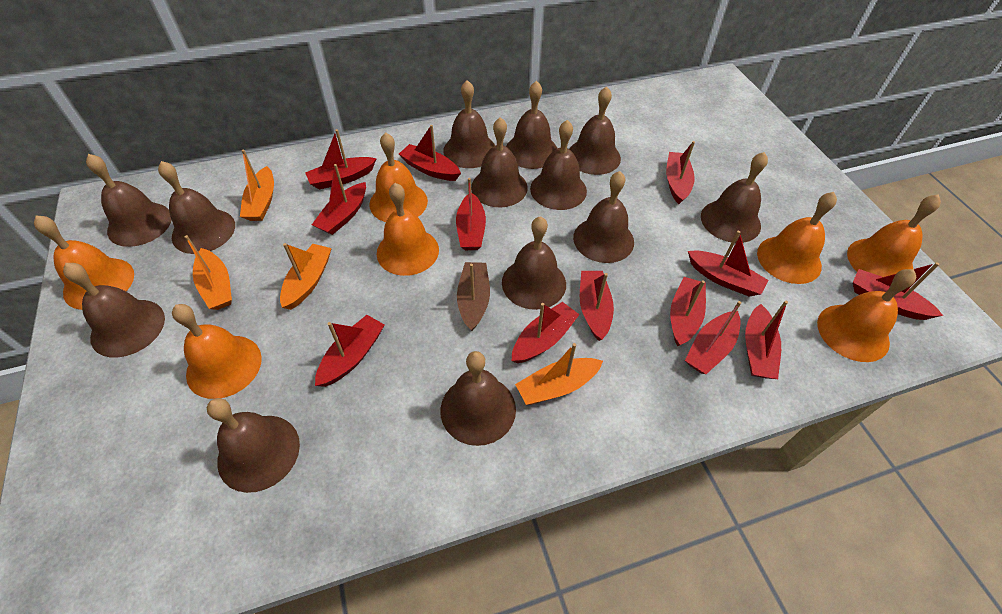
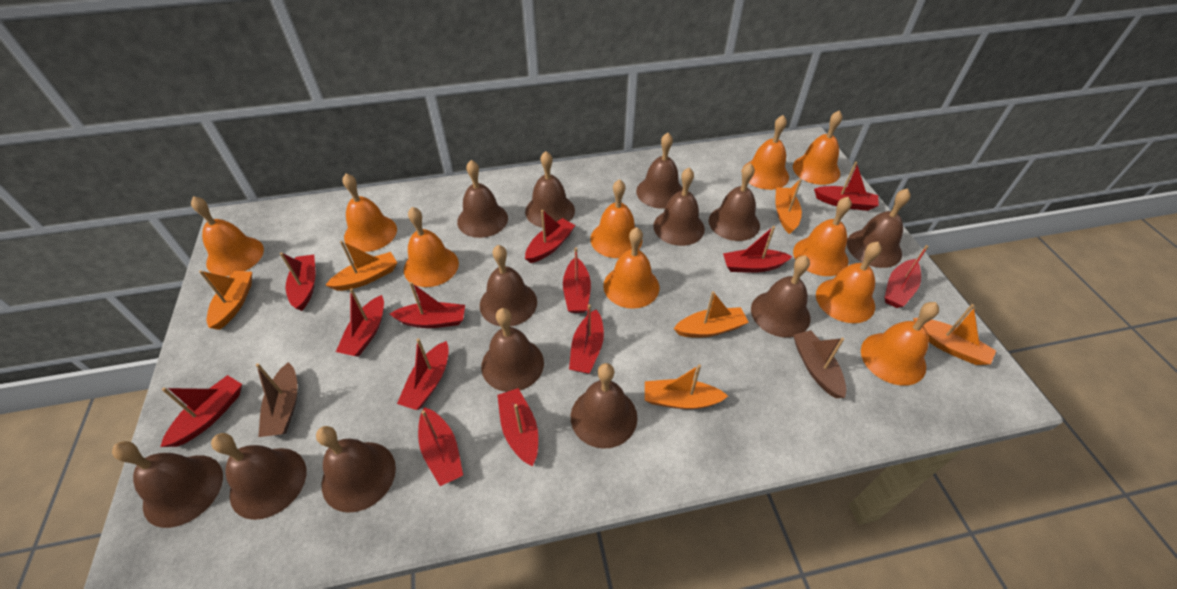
brown boat: 1 -> 2
orange bell: 7 -> 10
orange boat: 4 -> 6

